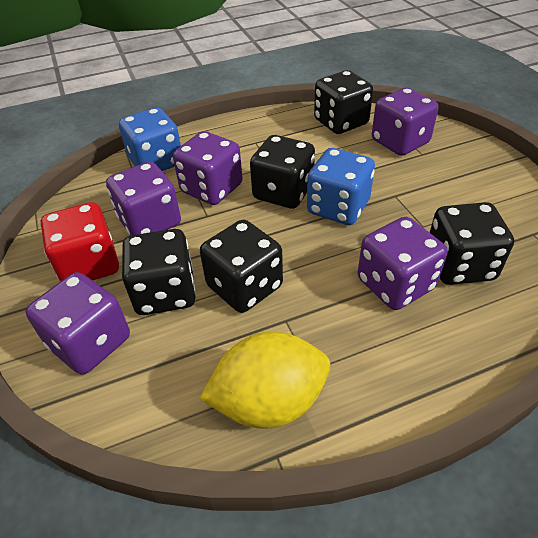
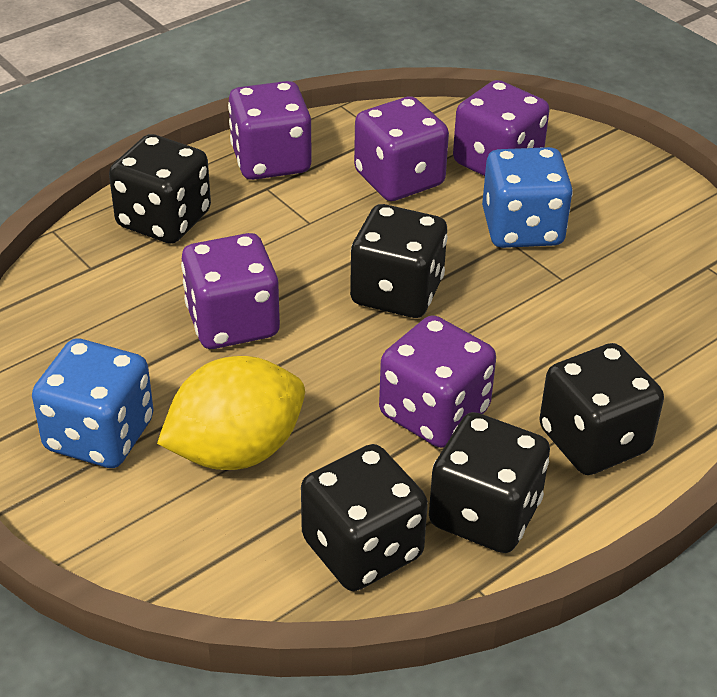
red dice: 1 -> 0

